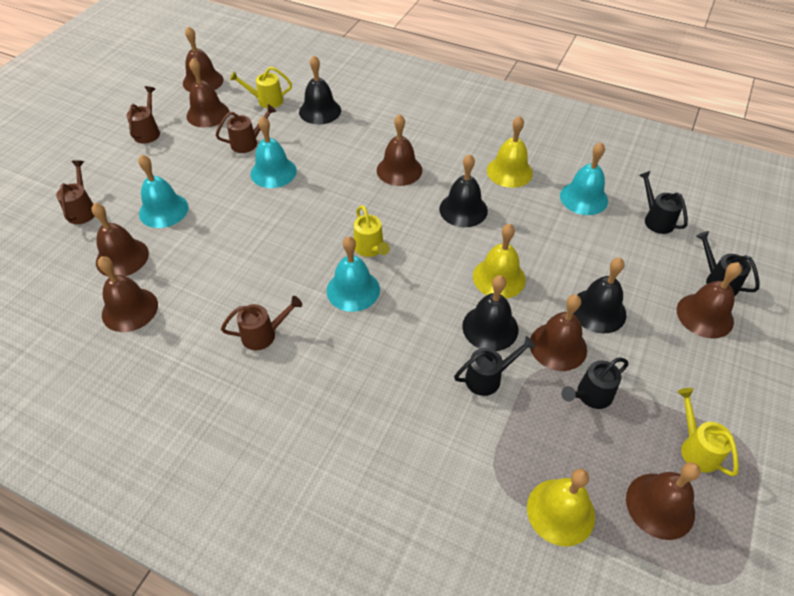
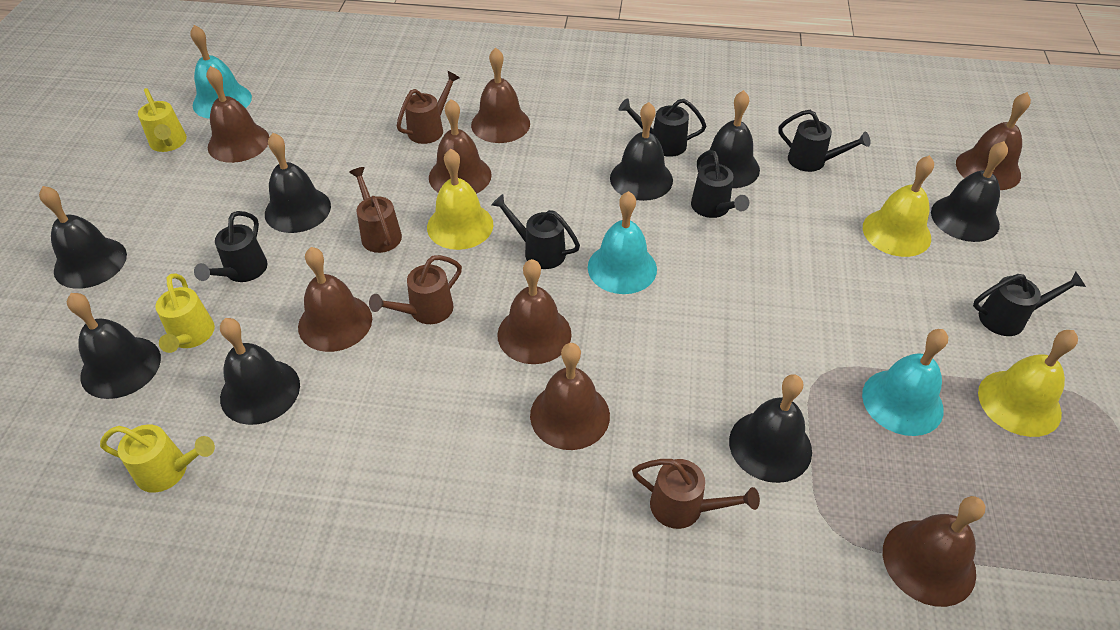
black bell: 4 -> 8
black watering can: 4 -> 6
turquoise bell: 4 -> 3

